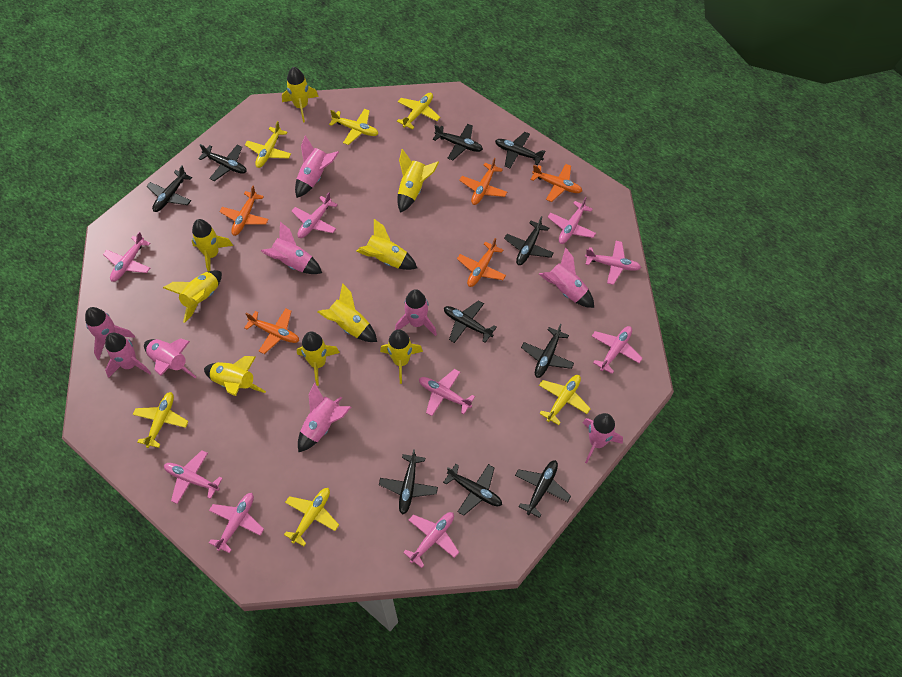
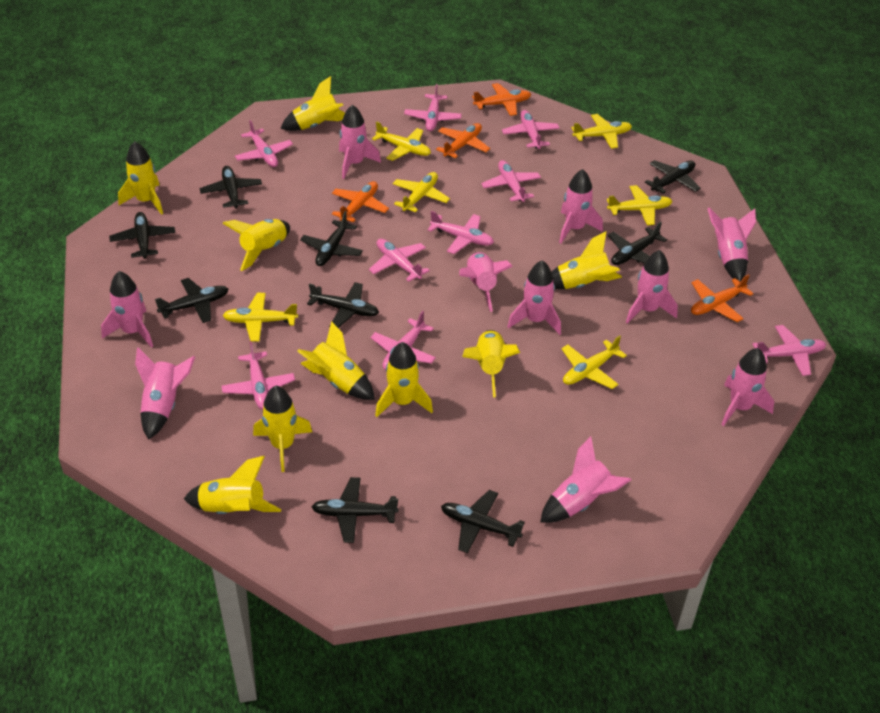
black plane: 10 -> 9
orange plane: 5 -> 4
pink rocket: 9 -> 10

